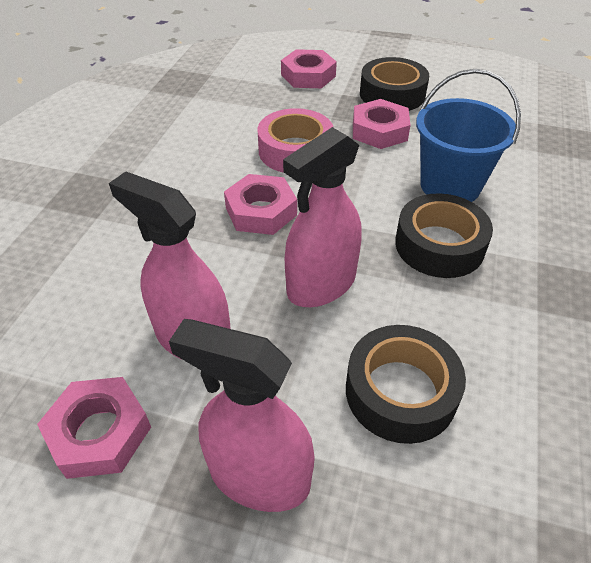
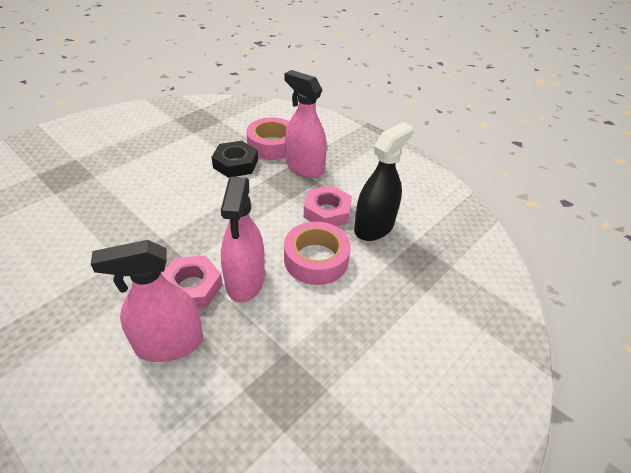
black nut: 0 -> 1
black spray bottle: 0 -> 1
black tape: 3 -> 0
blue bucket: 1 -> 0
pink nut: 4 -> 2
pink tape: 1 -> 2

